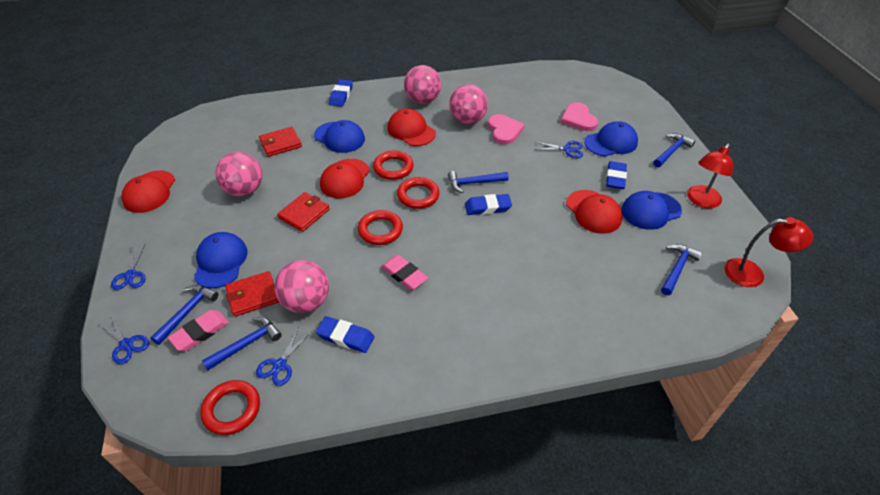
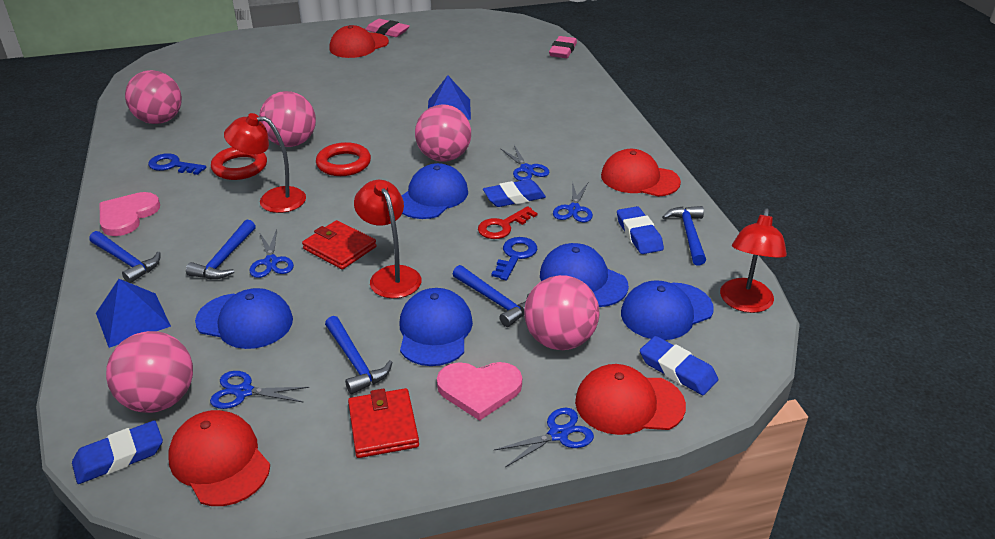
blue cap: 4 -> 5
blue key: 0 -> 2
blue pyramid: 0 -> 2
blue scissors: 4 -> 5
pink ball: 4 -> 5
red key: 0 -> 1
red lamp: 2 -> 3
red ring: 4 -> 2
red wallet: 3 -> 2

